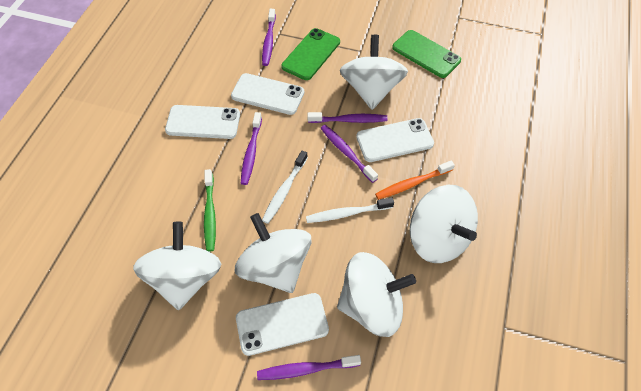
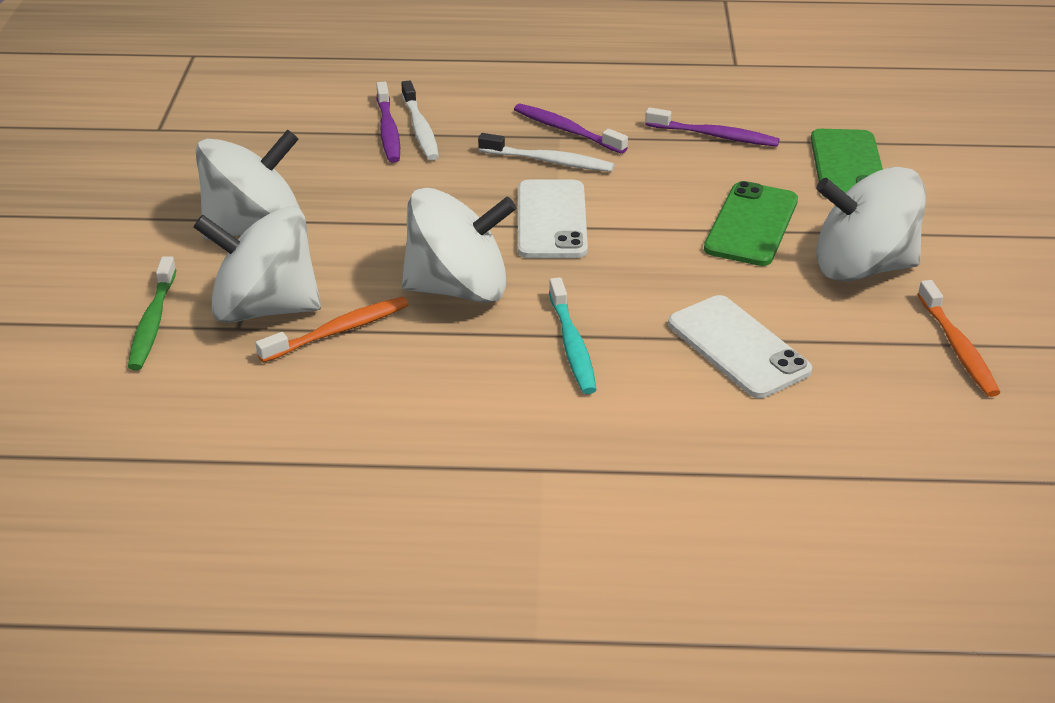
orange toothbrush: 1 -> 2
purple toothbrush: 5 -> 3
turquoise toothbrush: 0 -> 1
white phone: 4 -> 2
white spinning top: 5 -> 4

